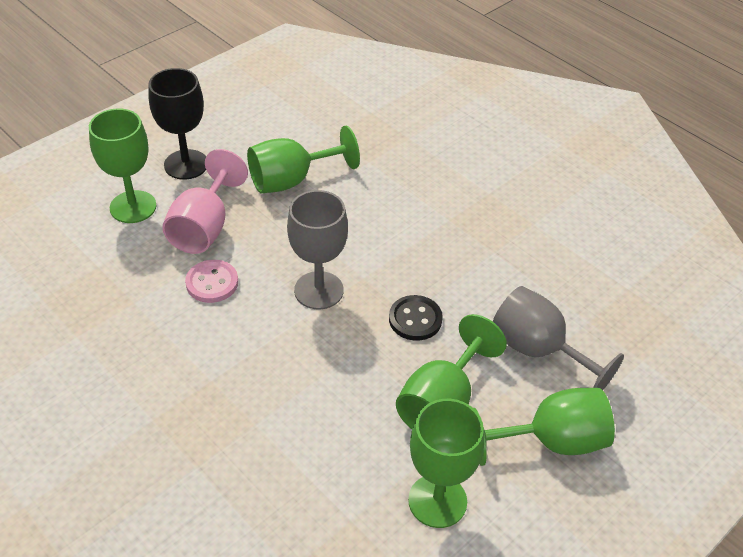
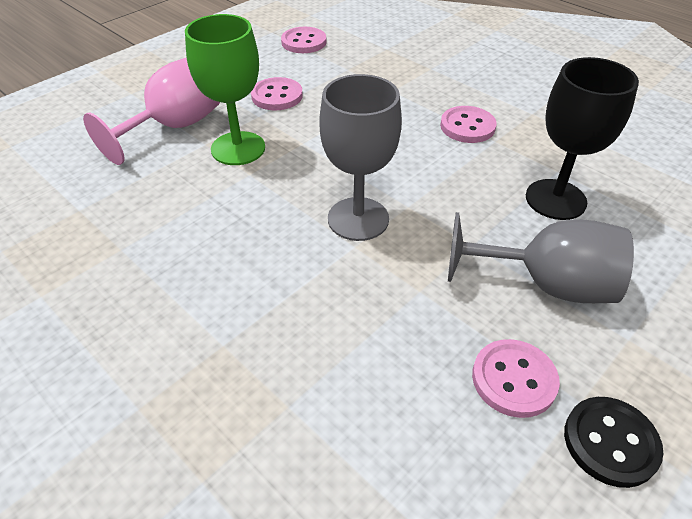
green goblet: 5 -> 1
pink button: 1 -> 4

